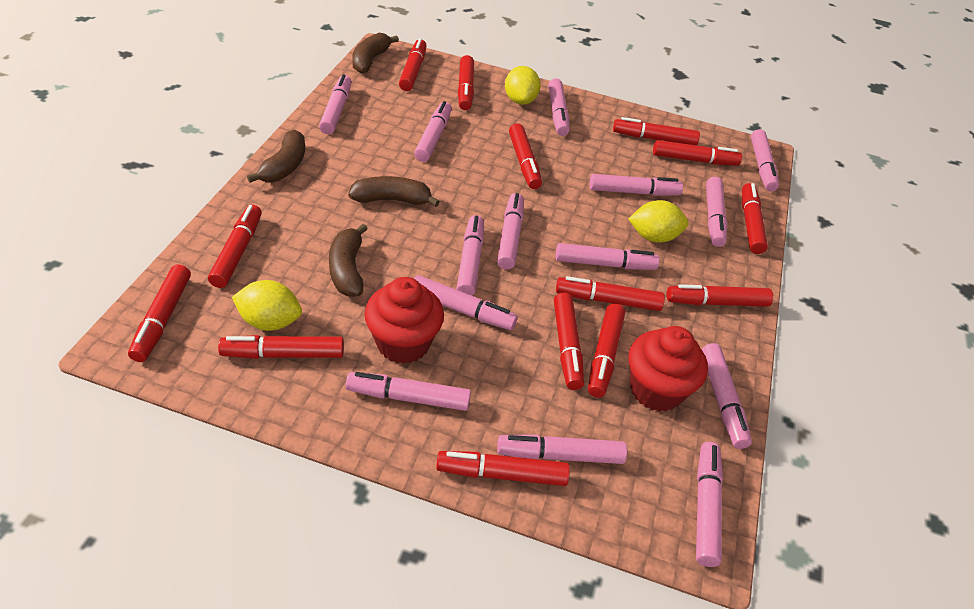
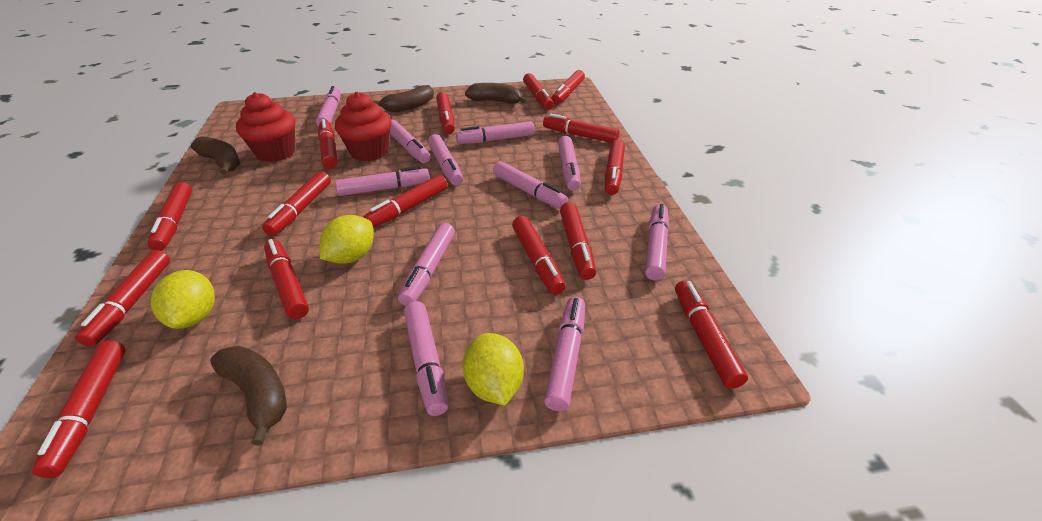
pink marker: 14 -> 11
red marker: 14 -> 15

